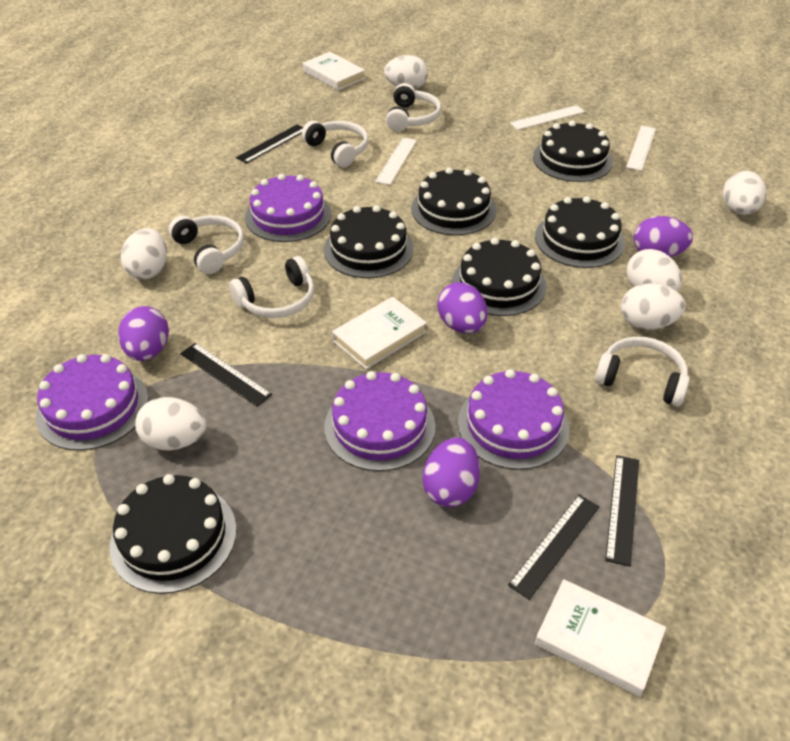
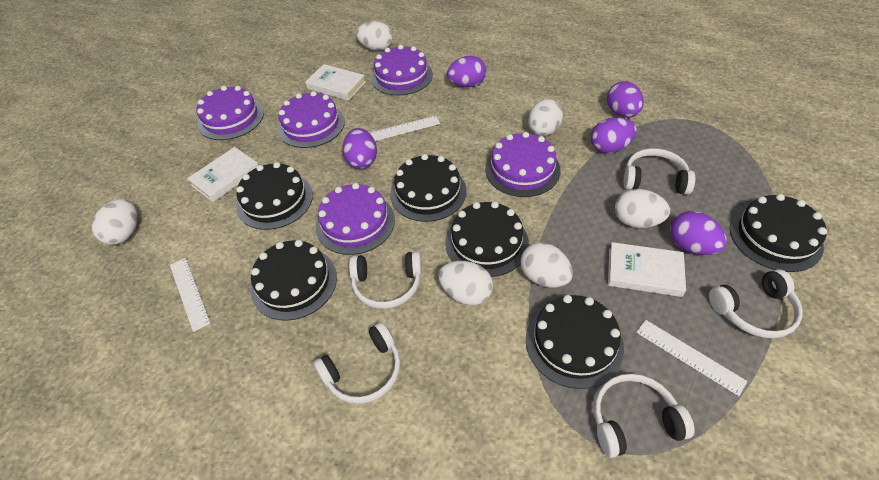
black ruler: 4 -> 0
purple cake: 4 -> 5
purple egg: 4 -> 5

